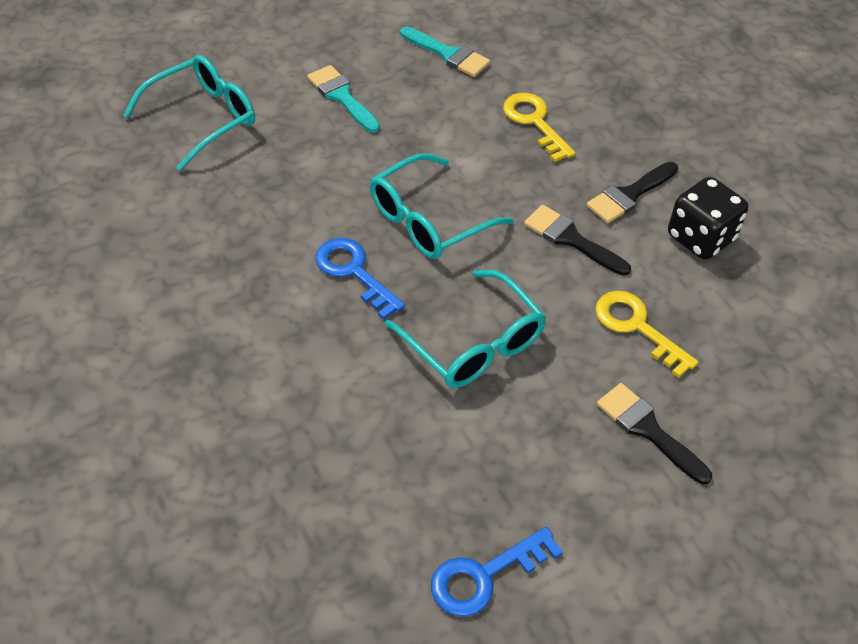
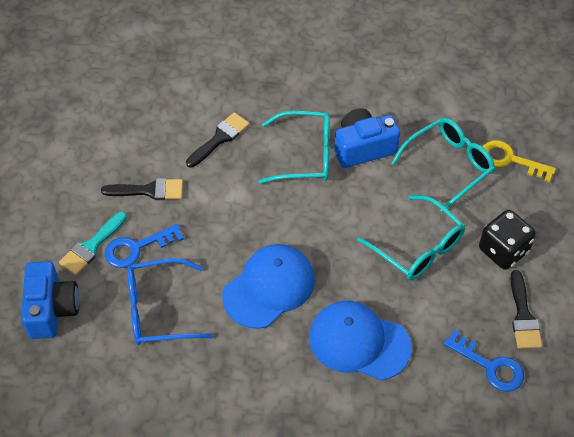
blue camera: 0 -> 2
blue cap: 0 -> 2
blue glasses: 0 -> 1
turquoise brush: 2 -> 1
yellow key: 2 -> 1

